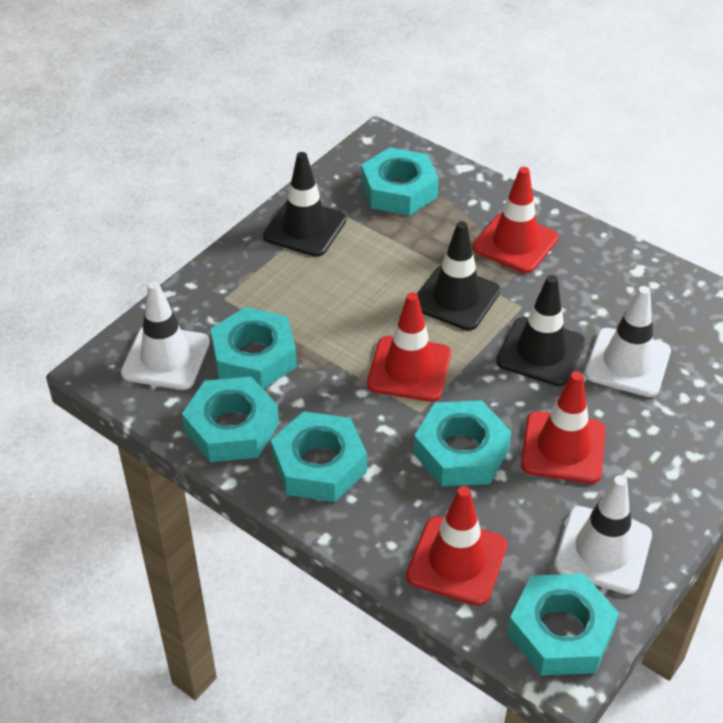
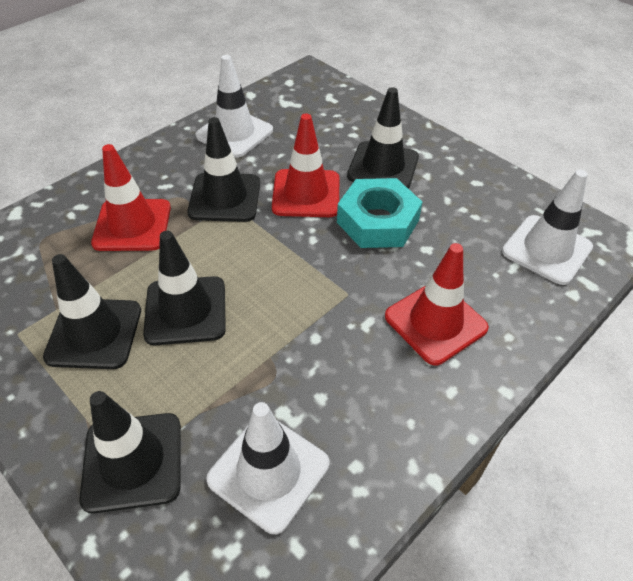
black traffic cone: 3 -> 5
red traffic cone: 4 -> 3
turquoise nut: 6 -> 1

